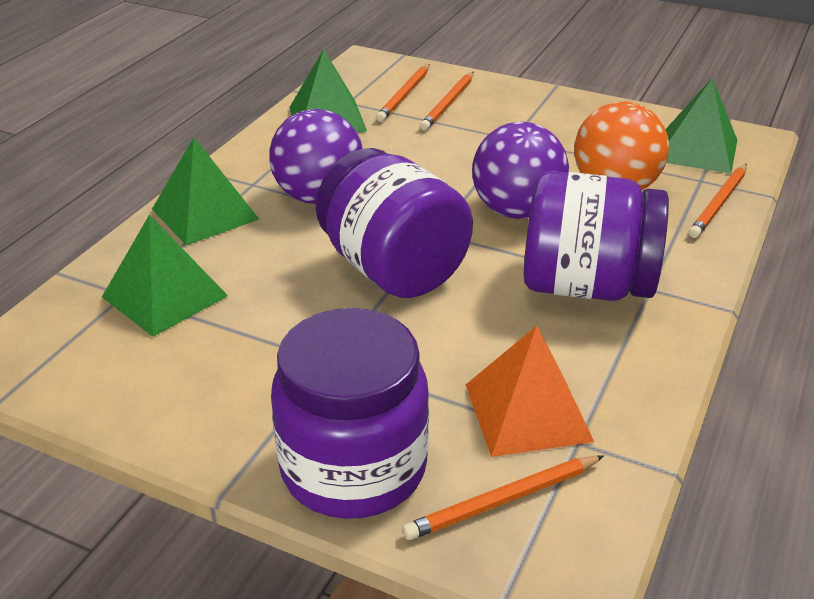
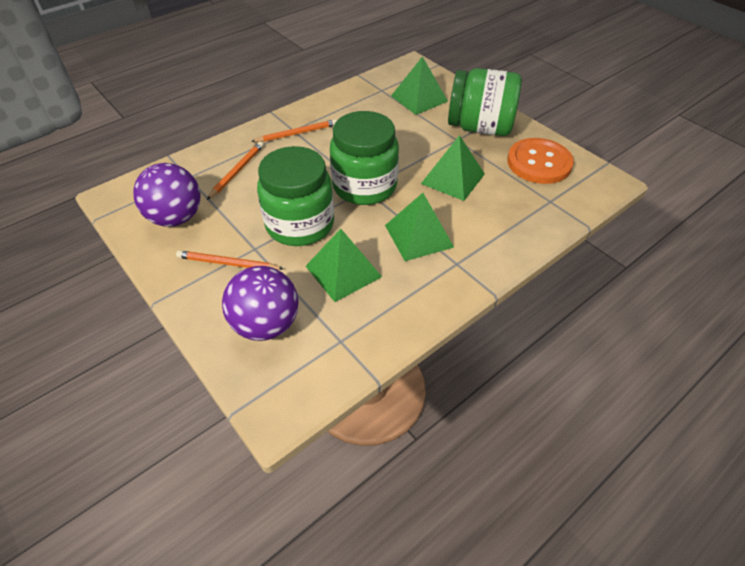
green jar: 0 -> 3
orange ball: 1 -> 0
orange button: 0 -> 1
orange pencil: 4 -> 3
orange pyramid: 1 -> 0
purple jar: 3 -> 0

